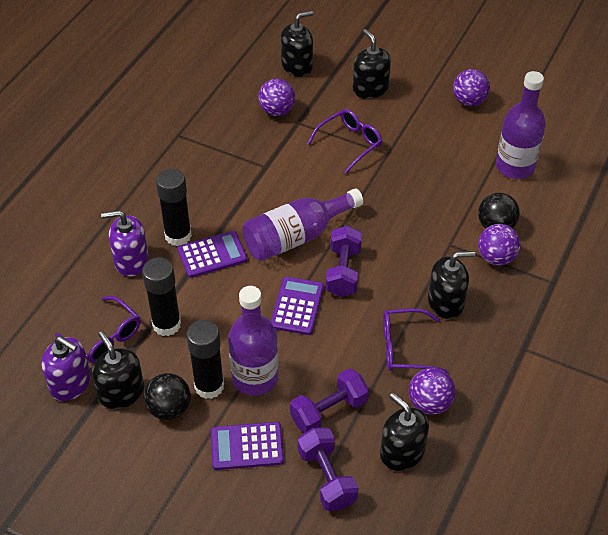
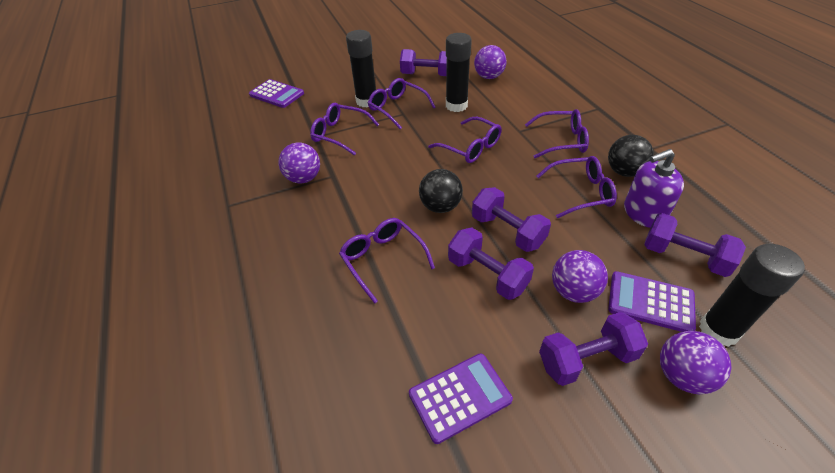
black soap dispenser: 5 -> 0
purple bottle: 3 -> 0
purple dumbbell: 3 -> 5
purple glasses: 3 -> 6
purple soap dispenser: 2 -> 1

